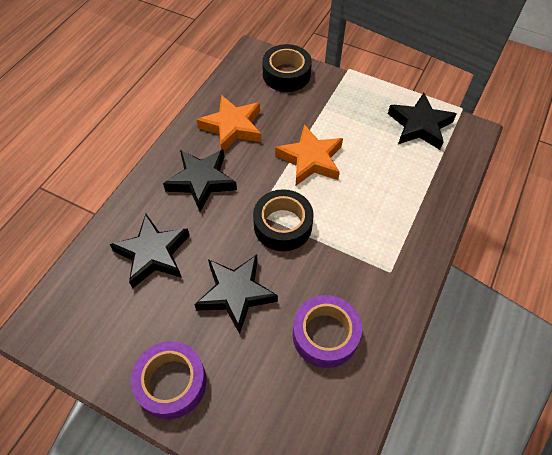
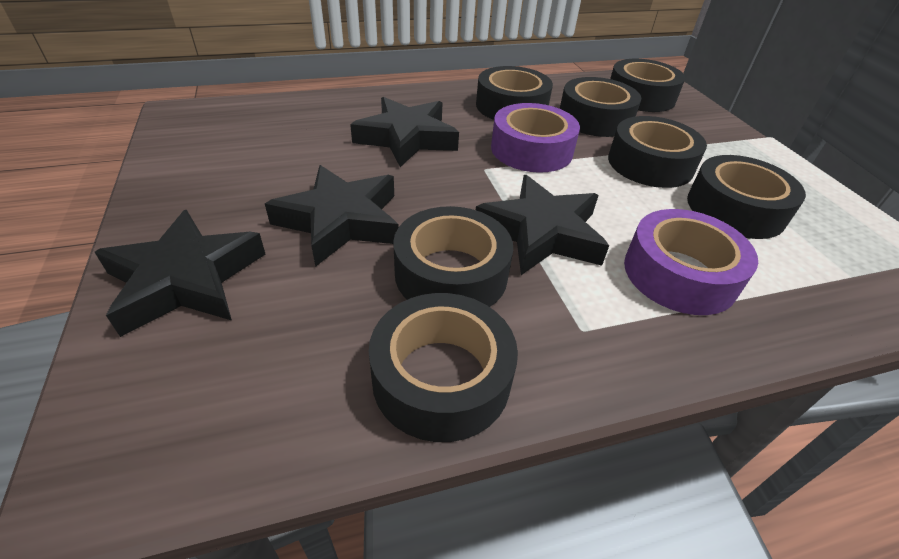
black tape: 2 -> 7
orange star: 2 -> 0

